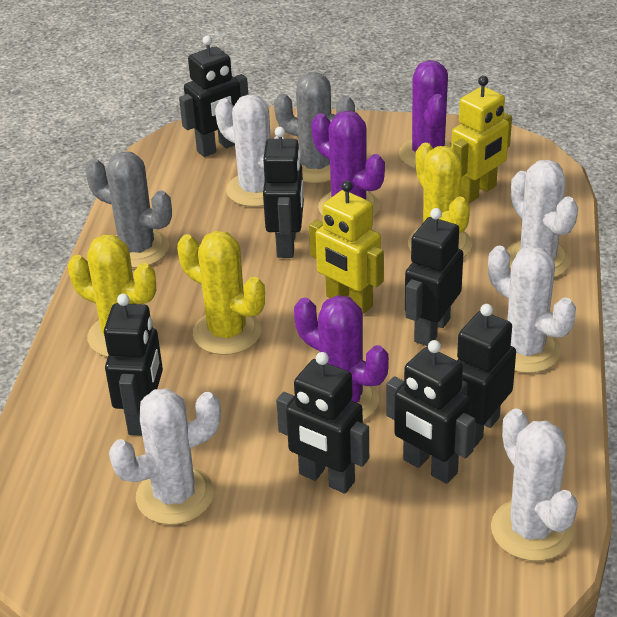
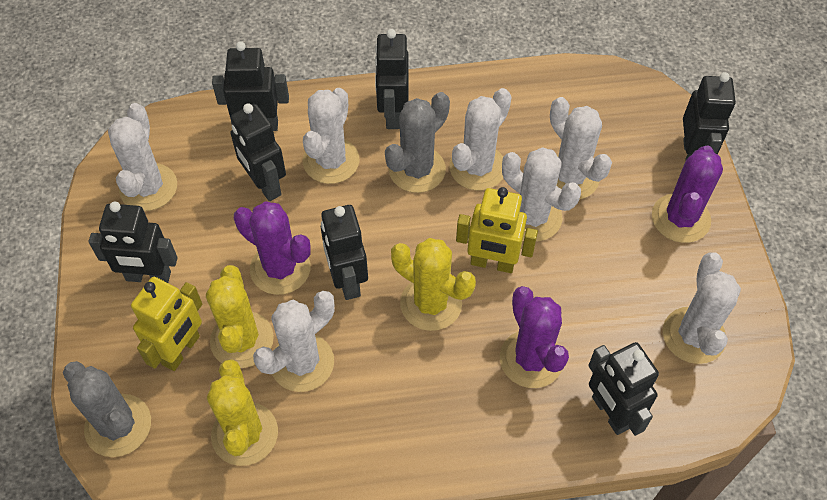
white cactus: 5 -> 7

